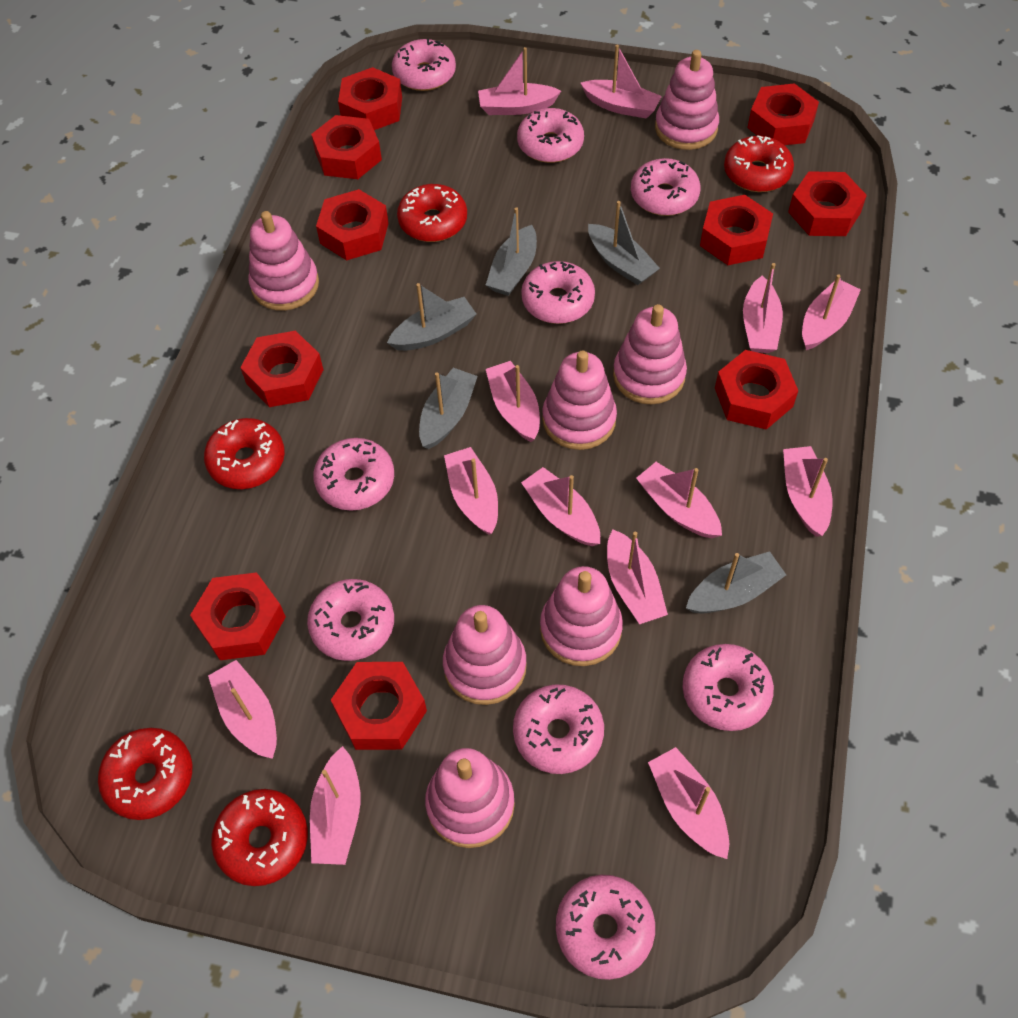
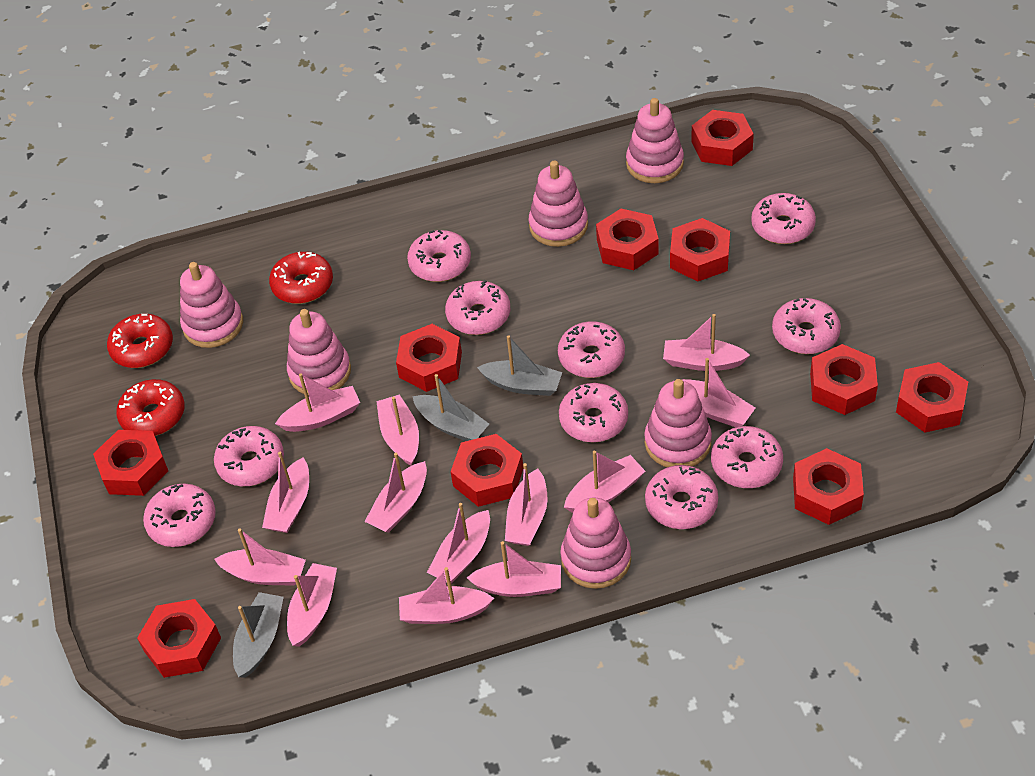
grey boat: 5 -> 3
pink donut: 9 -> 10
pink stacking toy: 7 -> 6
red donut: 5 -> 3

